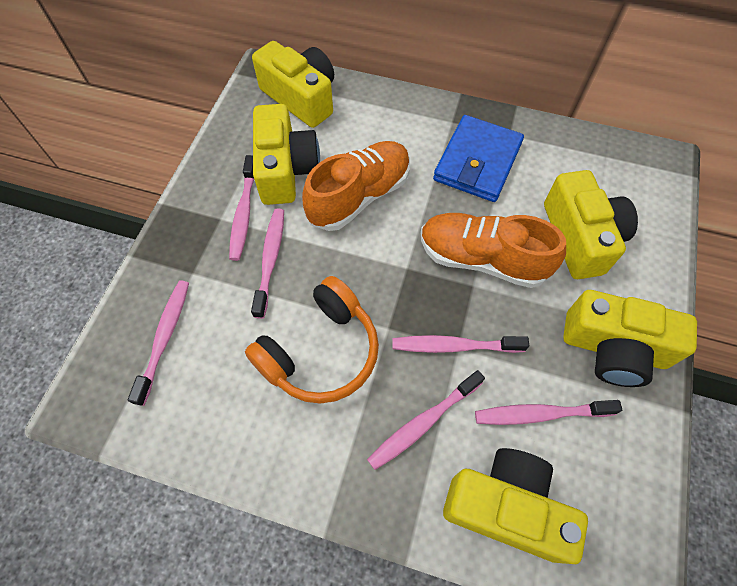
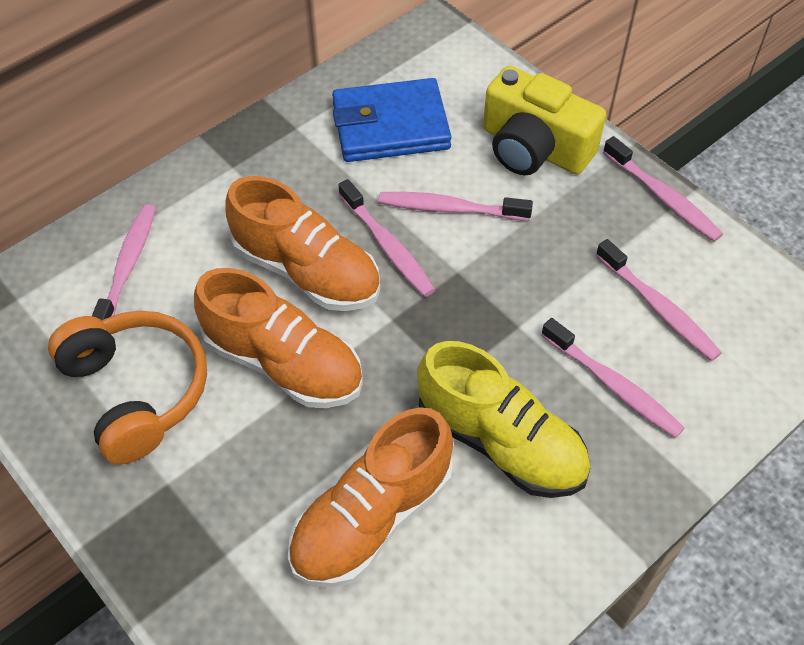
orange shoe: 2 -> 3
yellow camera: 5 -> 1
yellow shoe: 0 -> 1

